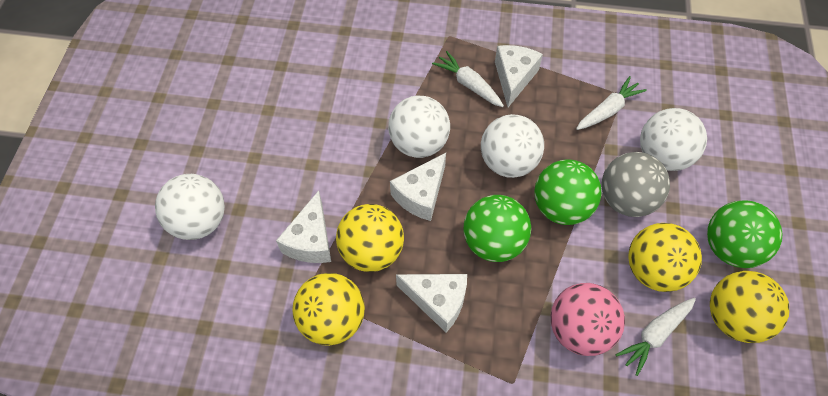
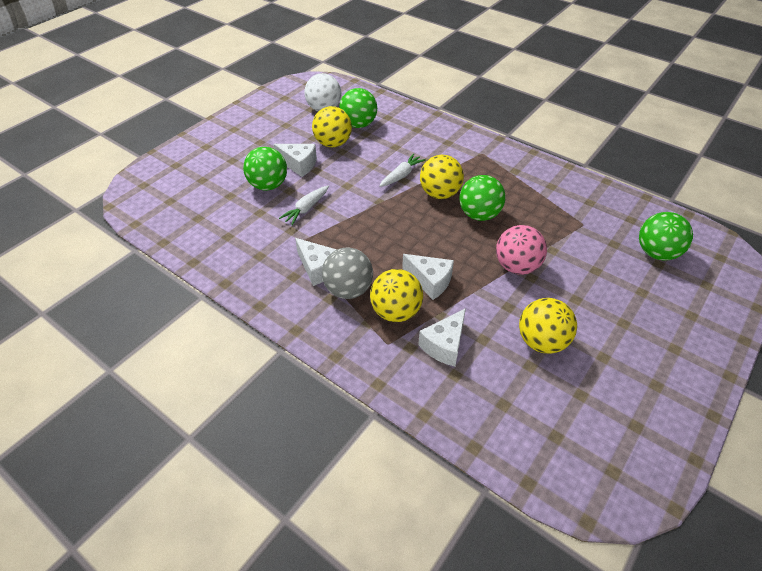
green ball: 3 -> 4
white ball: 4 -> 1
white carrot: 3 -> 2

